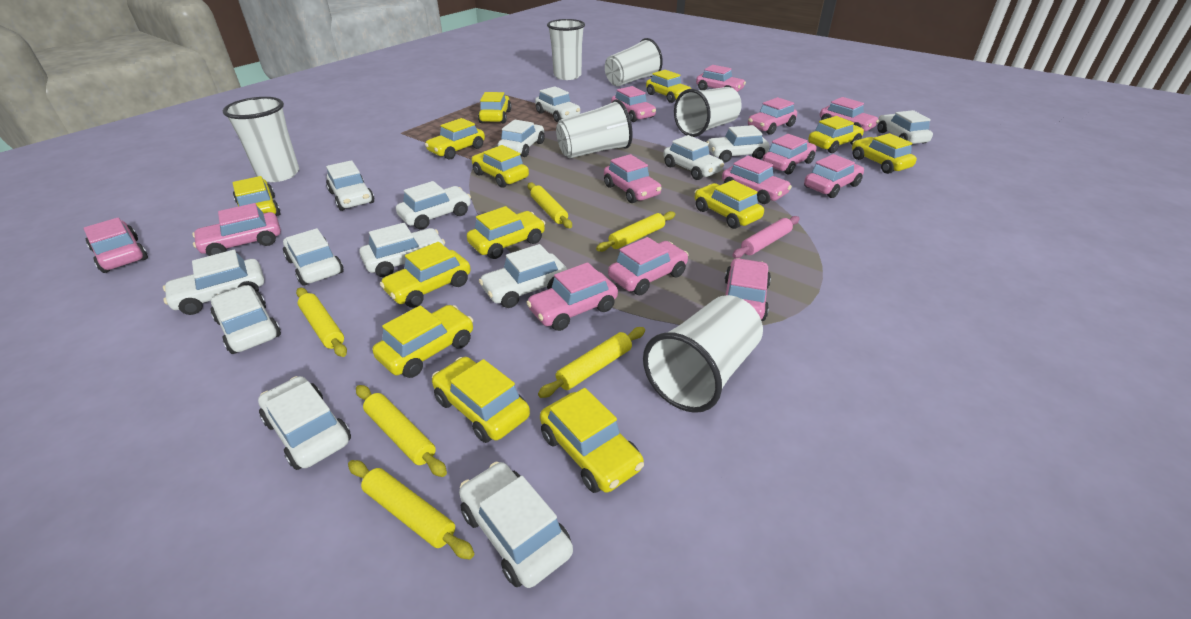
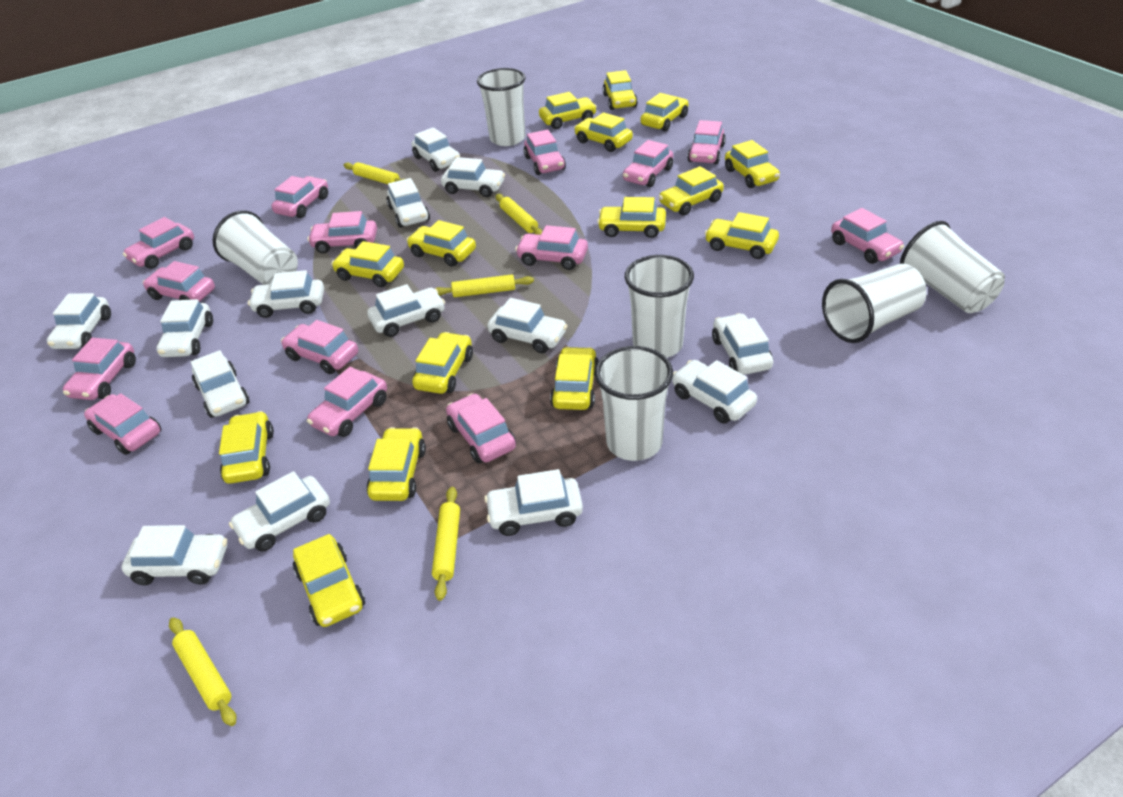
pink car: 13 -> 14
pink rolling pin: 1 -> 0
yellow car: 13 -> 15
yellow rolling pin: 6 -> 5

